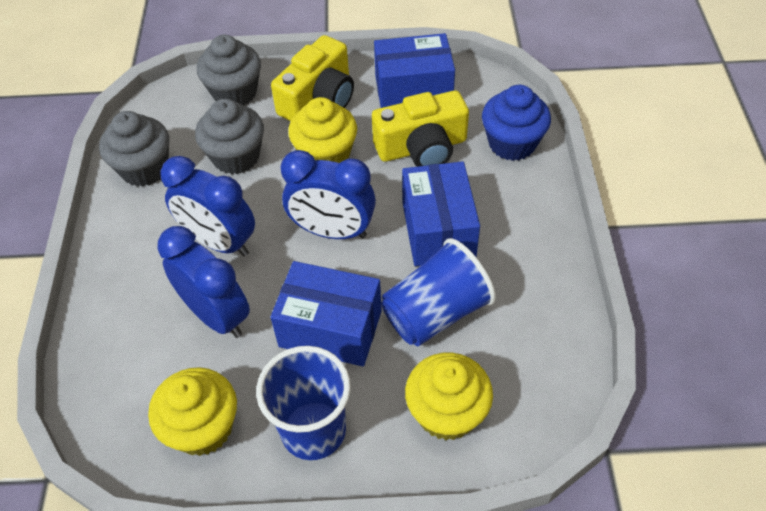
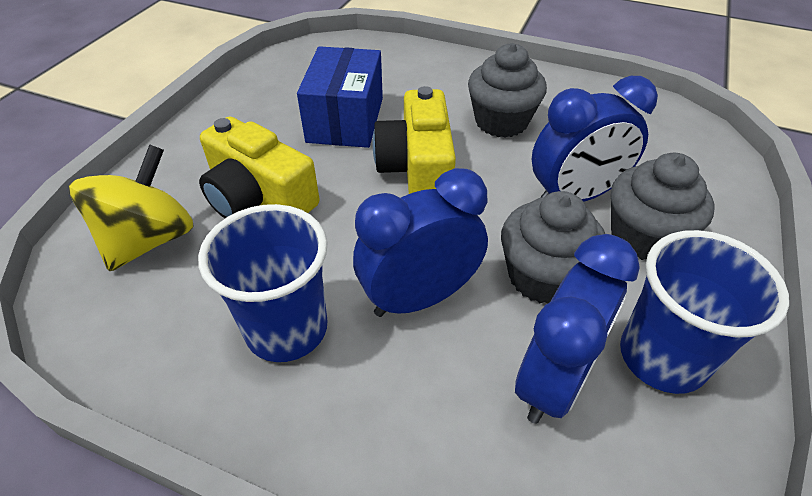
blue box: 3 -> 1
blue cupcake: 1 -> 0
yellow cupcake: 3 -> 0
yellow spinning top: 0 -> 1

